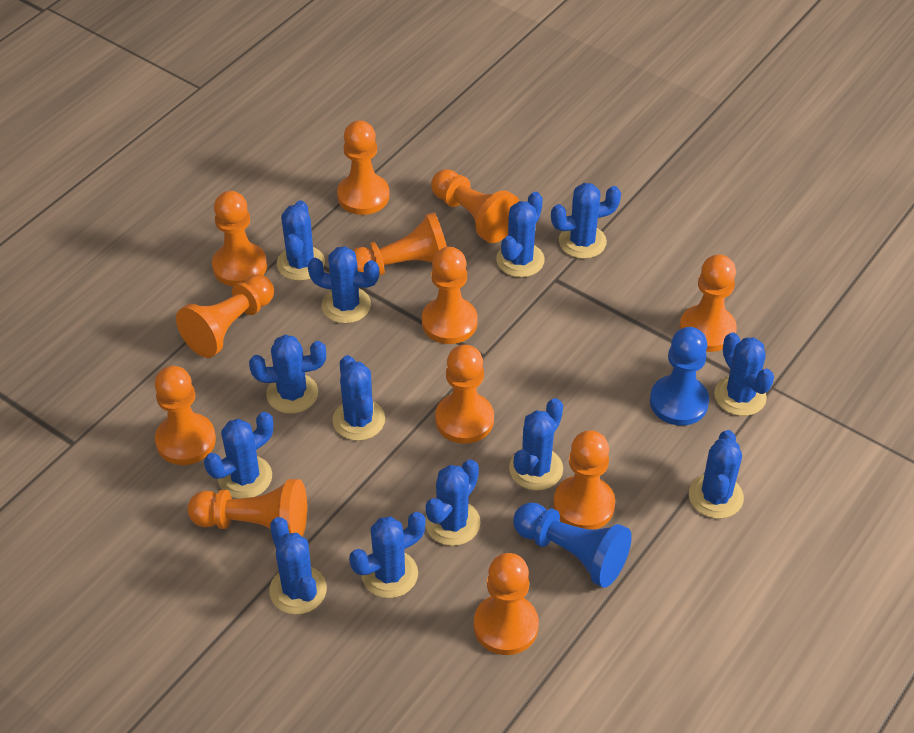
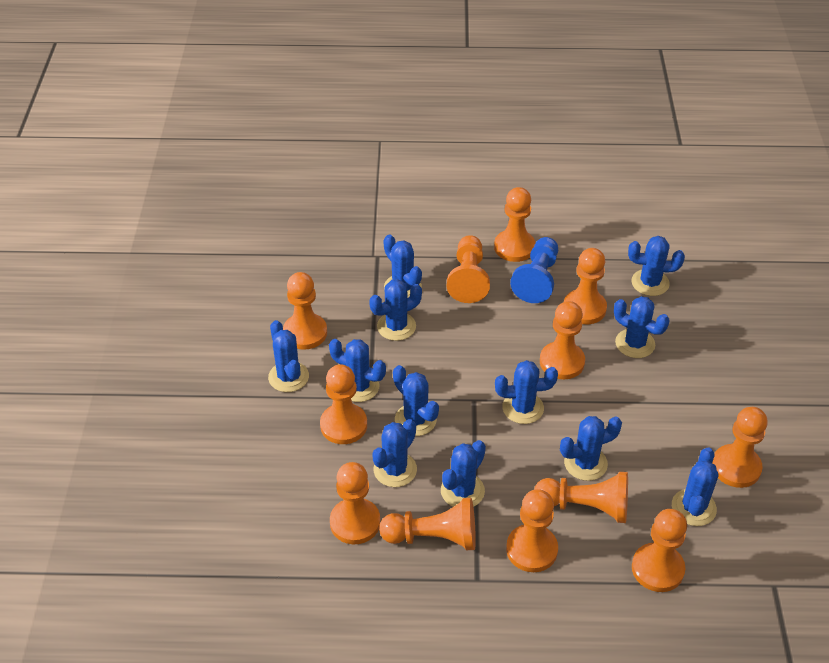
blue cactus: 13 -> 12
blue pawn: 2 -> 1

